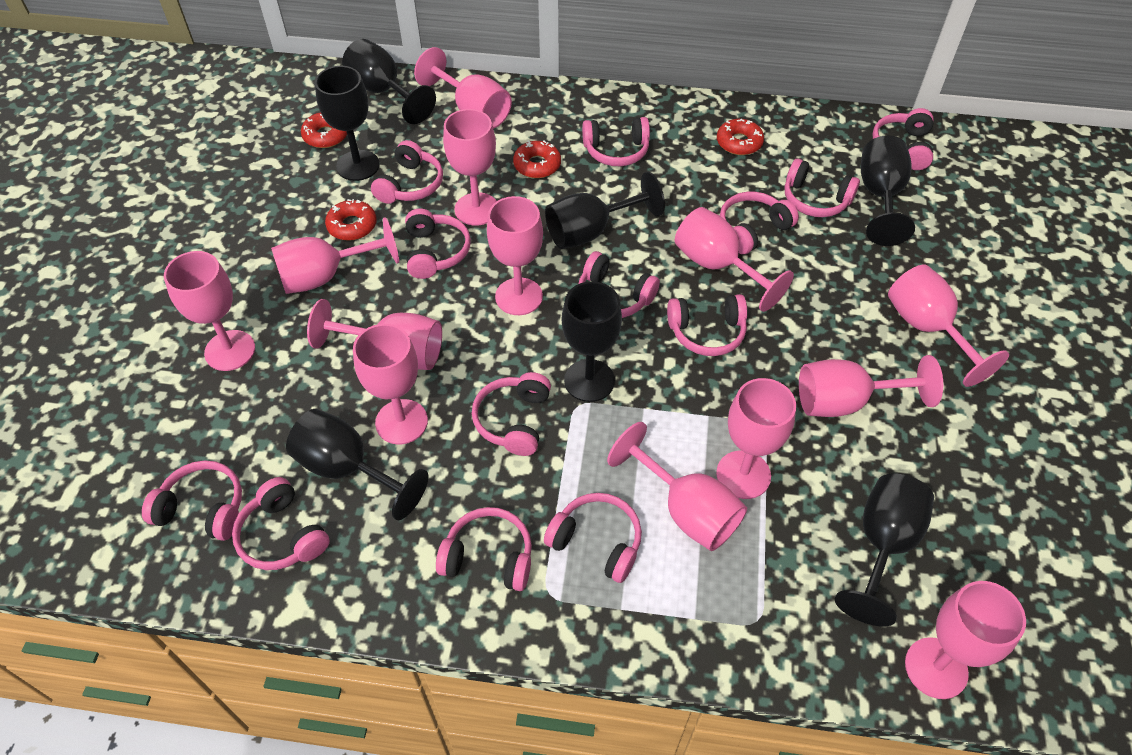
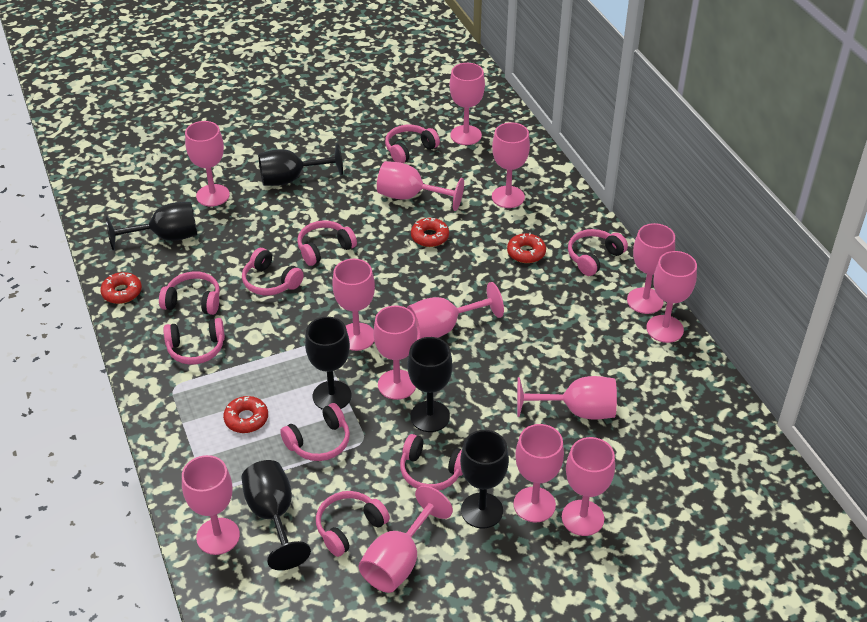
black goblet: 7 -> 6
pink goblet: 13 -> 14
pink headphones: 13 -> 9

